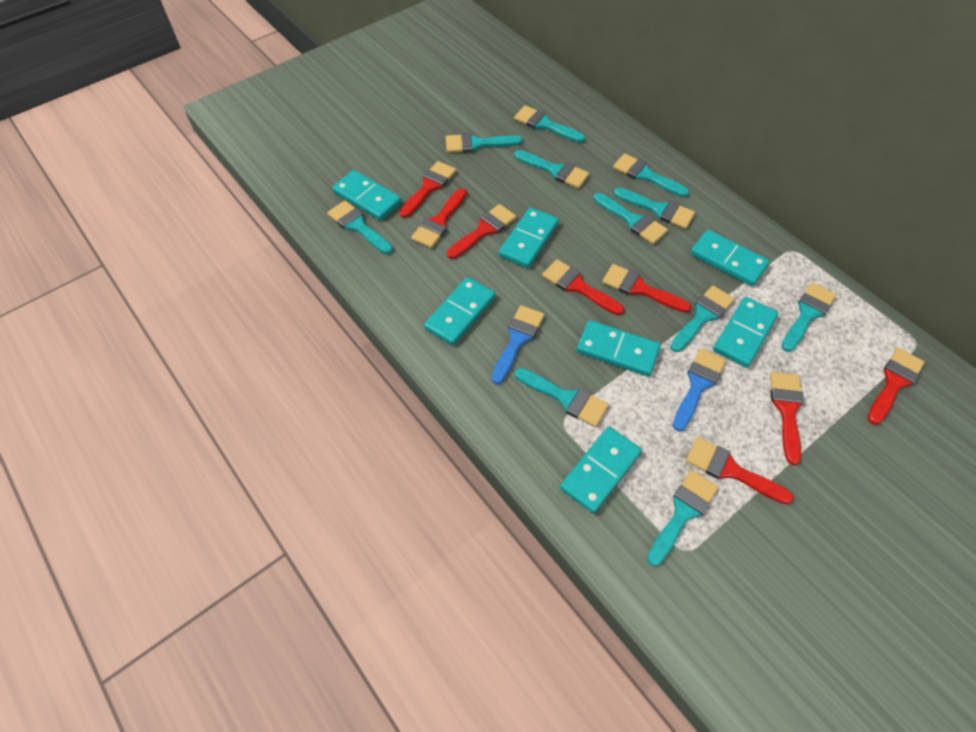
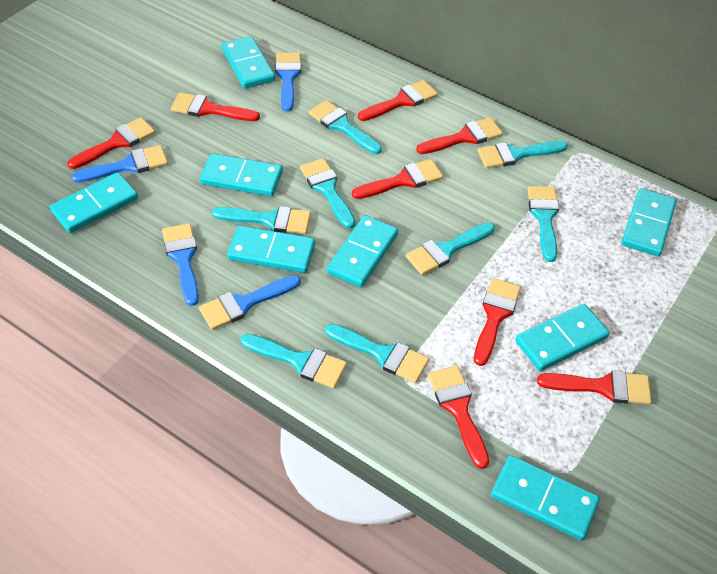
blue brush: 2 -> 4
turquoise brush: 11 -> 8
turquoise domino: 7 -> 8

